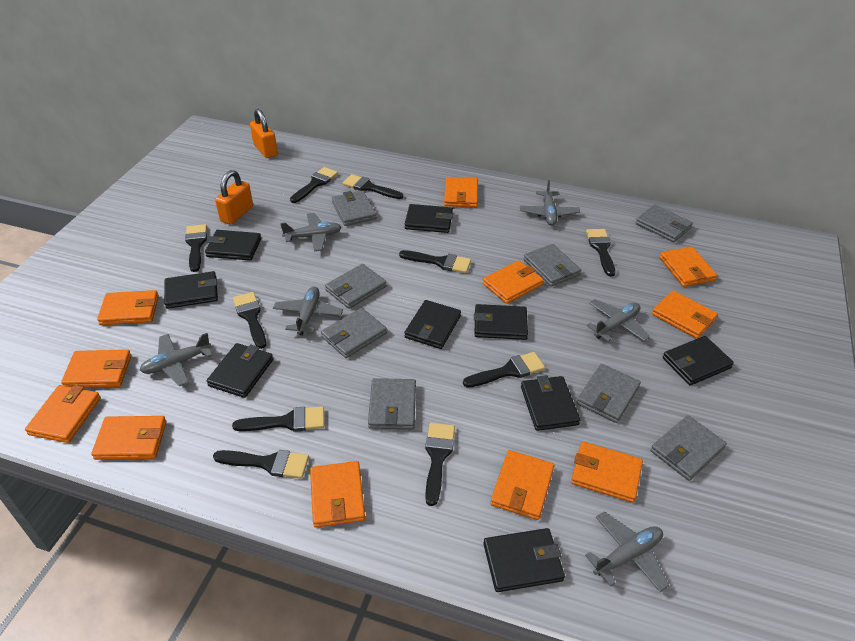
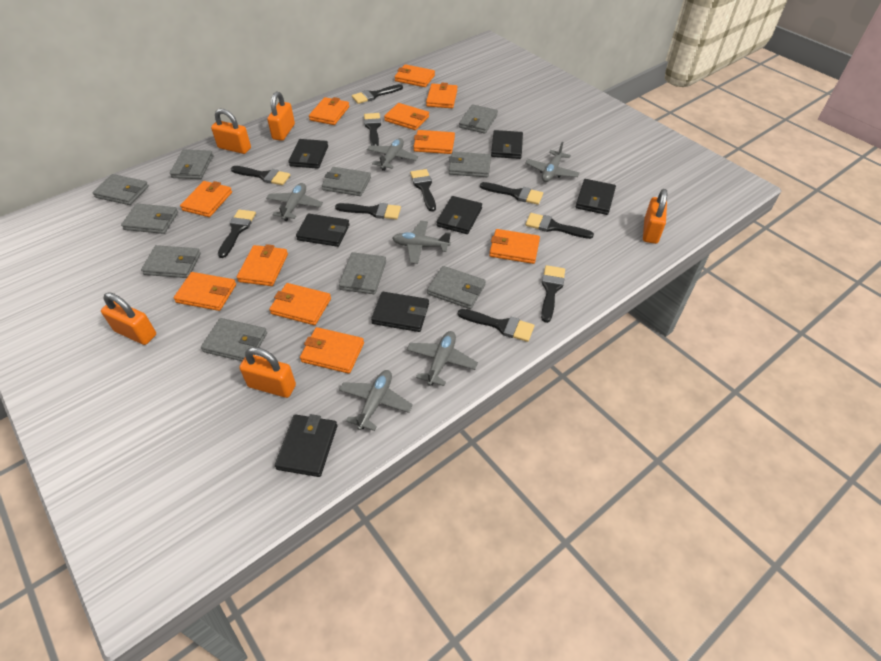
black wallet: 9 -> 7
grey wallet: 8 -> 10
orange padlock: 2 -> 5

